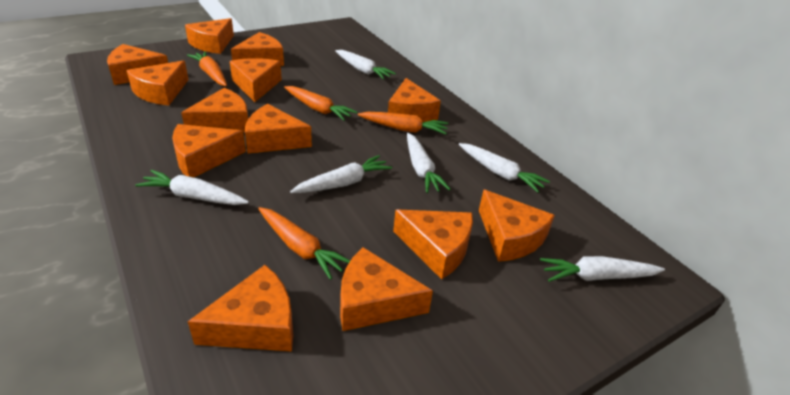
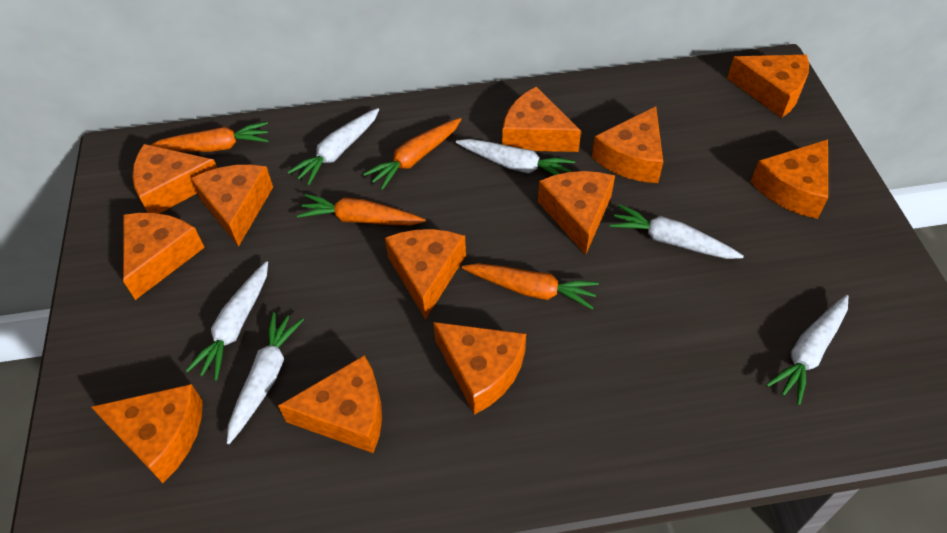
orange cheese: 13 -> 12

